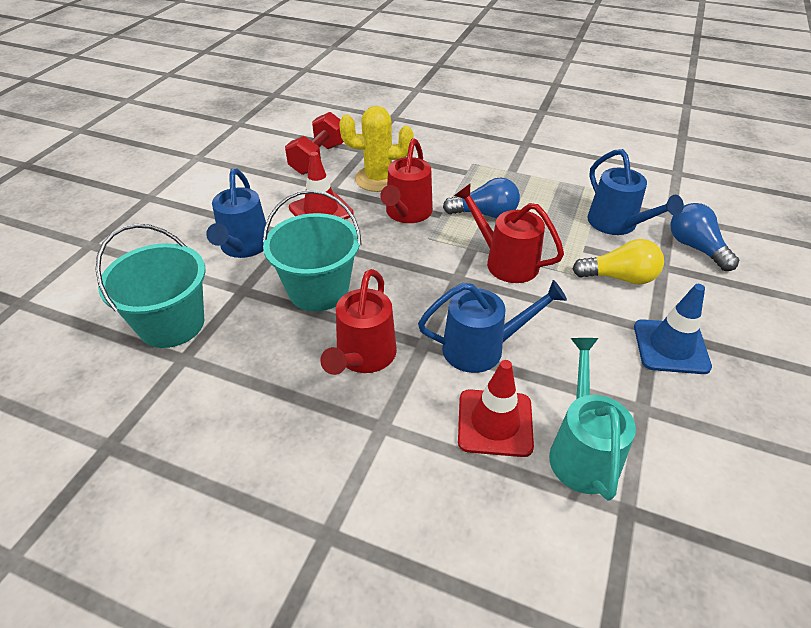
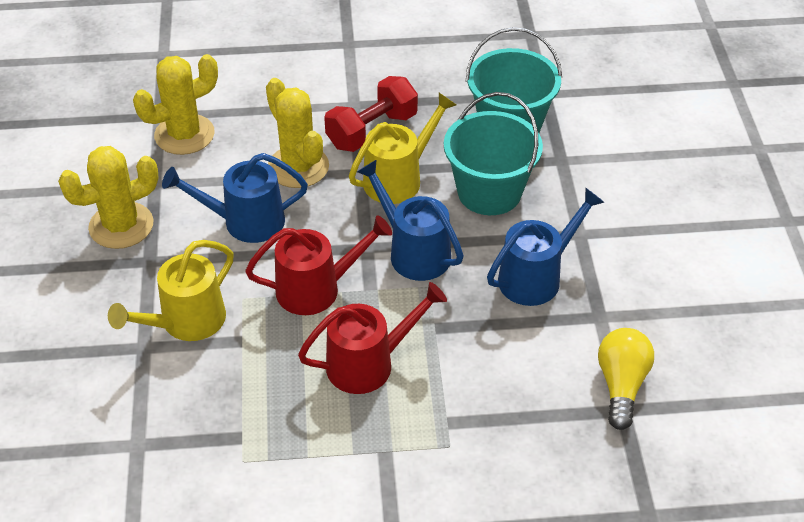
blue light bulb: 2 -> 0
blue traffic cone: 1 -> 0
red traffic cone: 2 -> 0
red watering can: 3 -> 2
turquoise watering can: 1 -> 0
yellow cactus: 1 -> 3
yellow watering can: 0 -> 2

